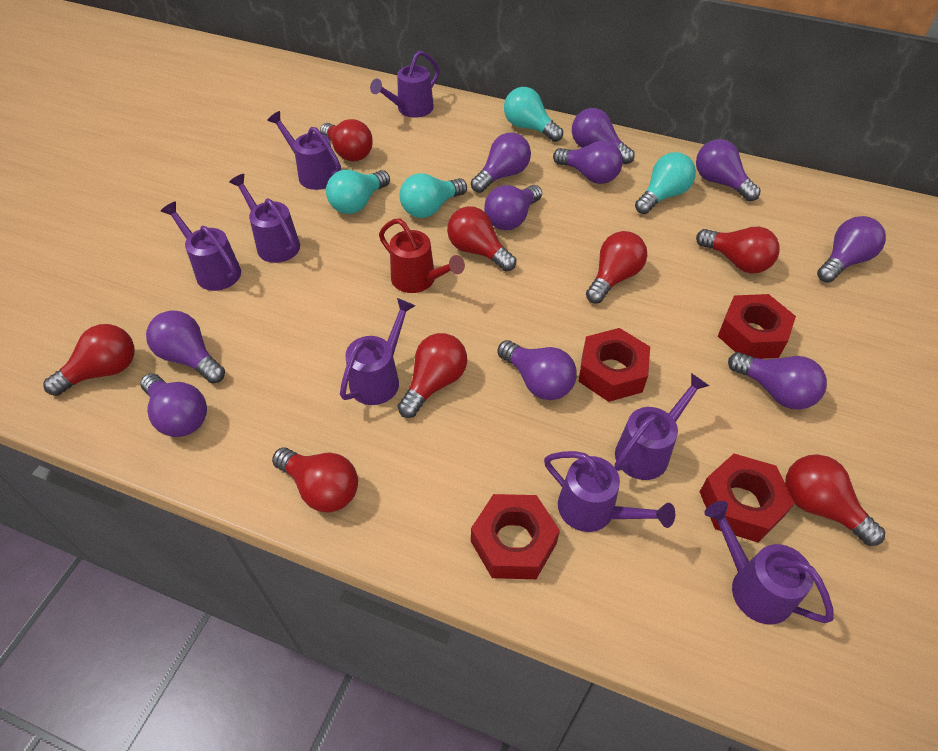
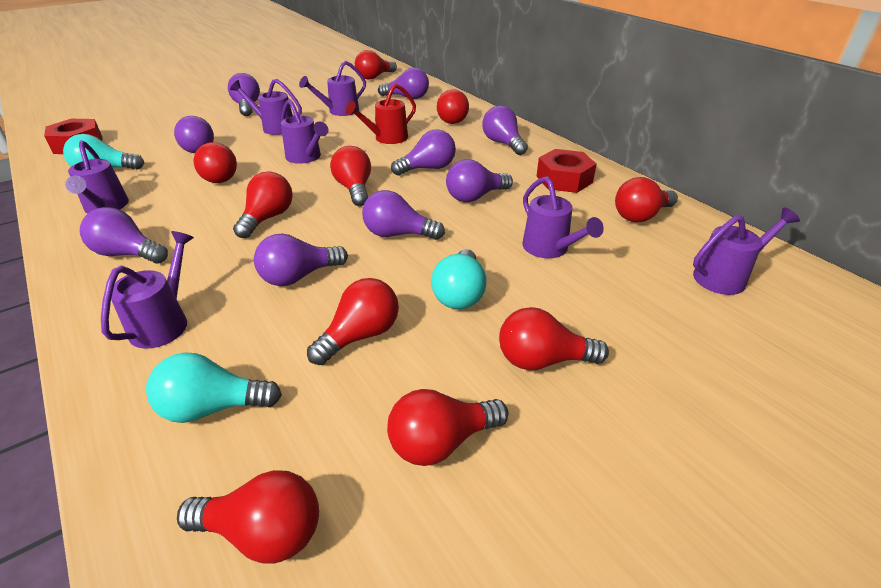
purple light bulb: 10 -> 9
purple watering can: 8 -> 7
red light bulb: 8 -> 10
red nut: 4 -> 2
turquoise light bulb: 4 -> 3

